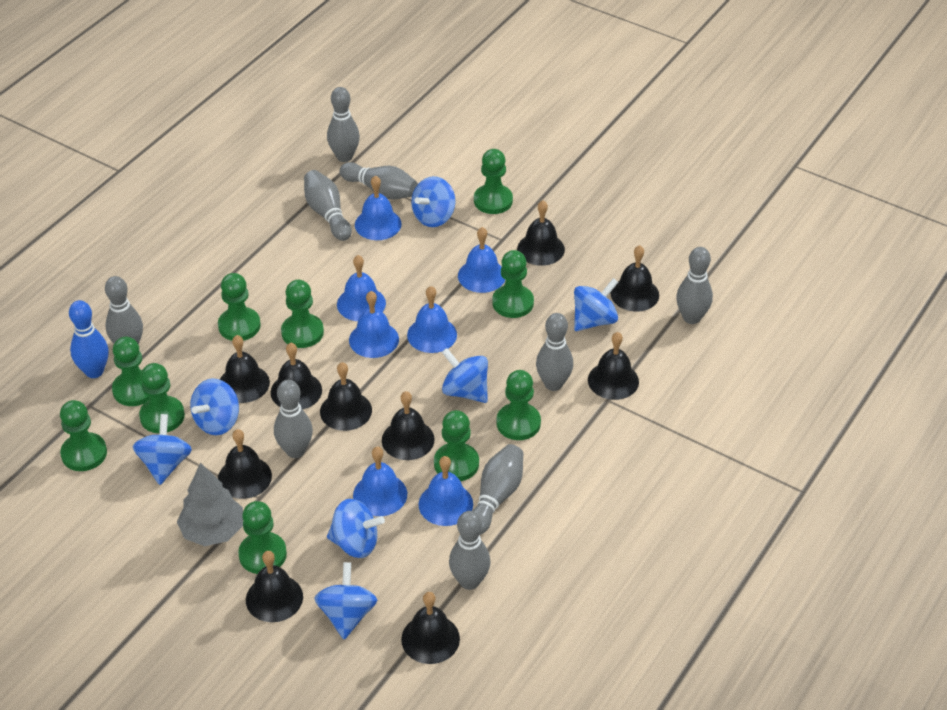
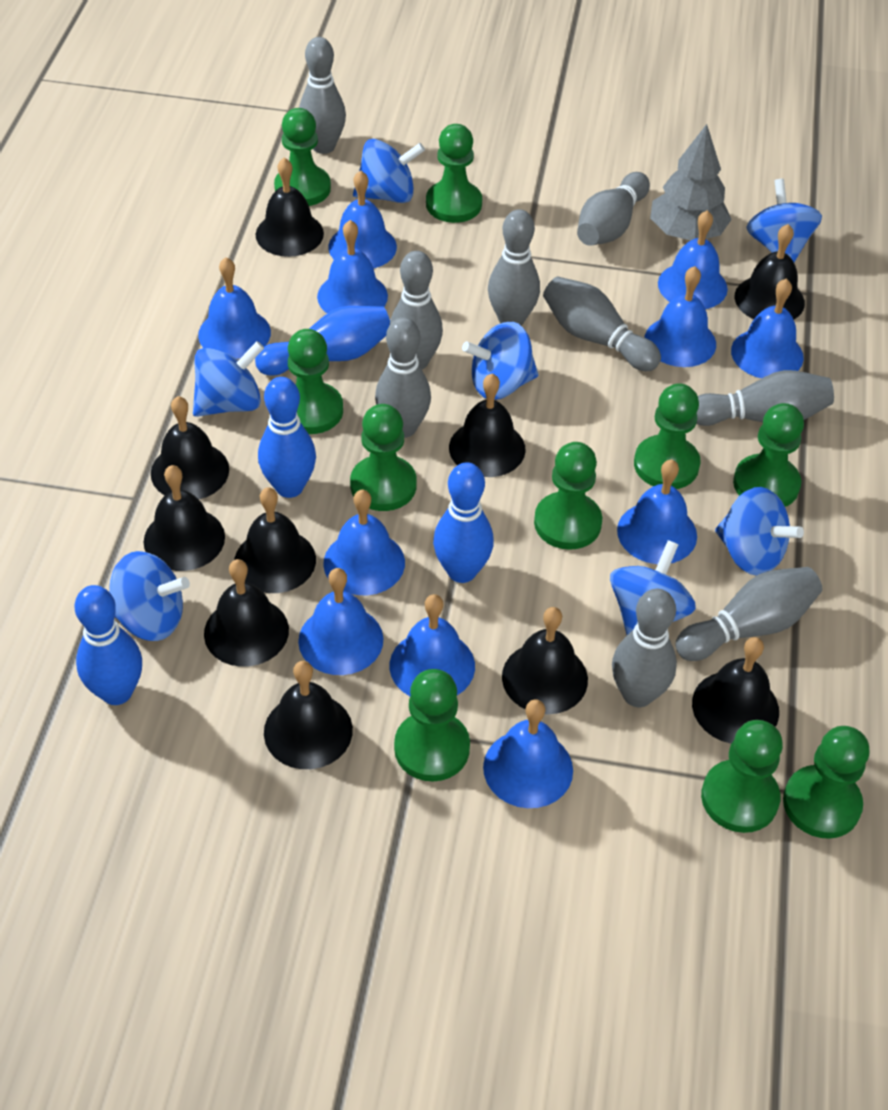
blue bell: 7 -> 11
blue bowling pin: 1 -> 4

